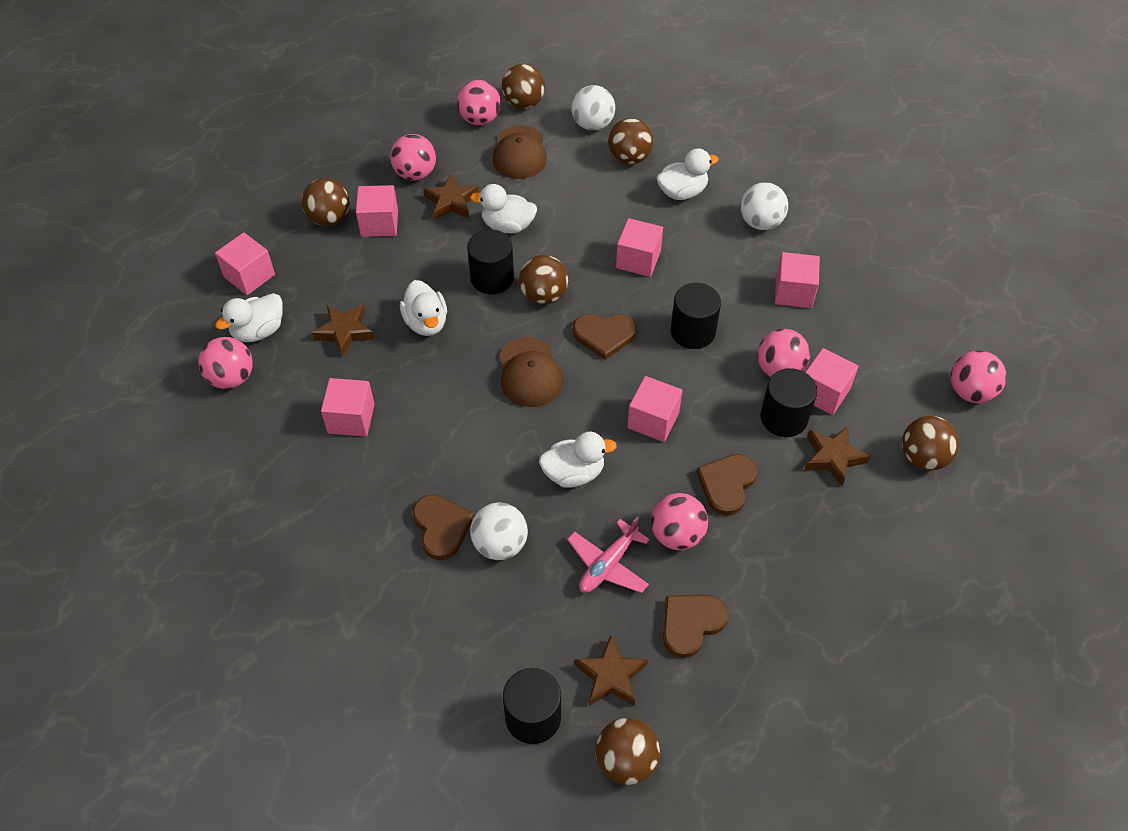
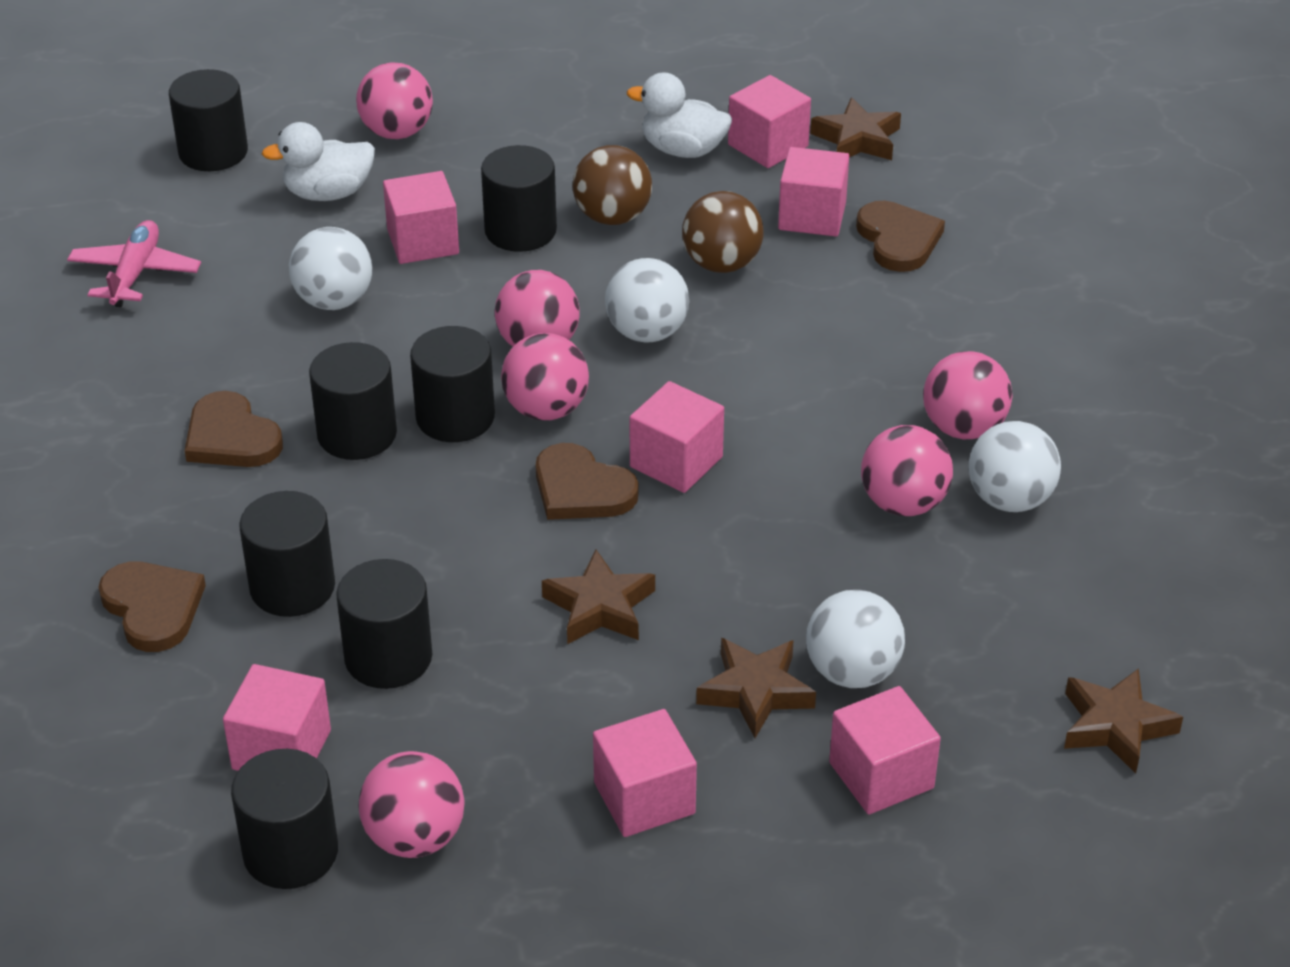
black cylinder: 4 -> 7
brown ball: 6 -> 2
brown cap: 2 -> 0
white ball: 3 -> 4
white duck: 5 -> 2

